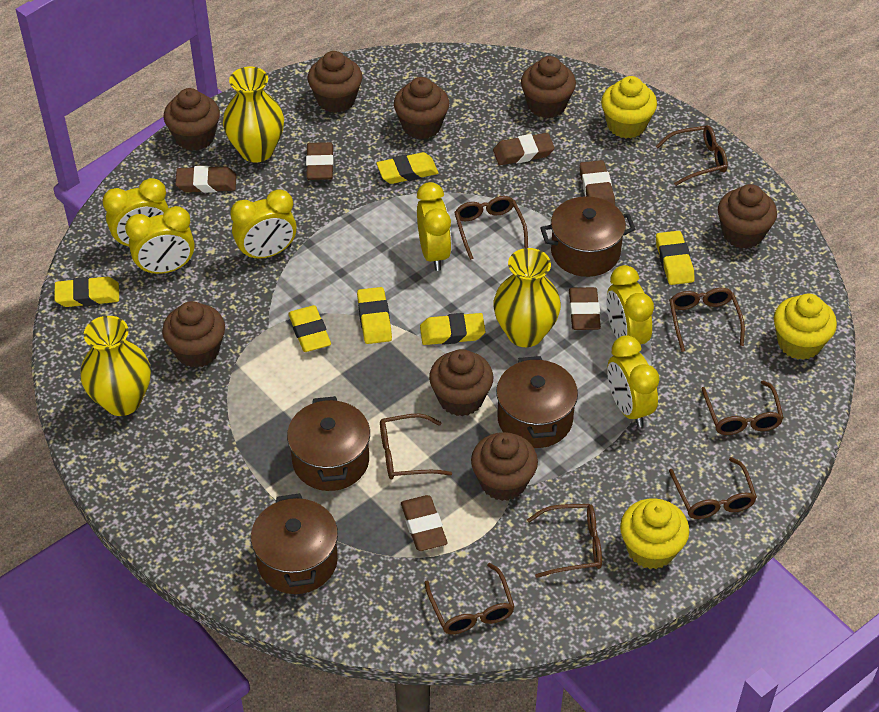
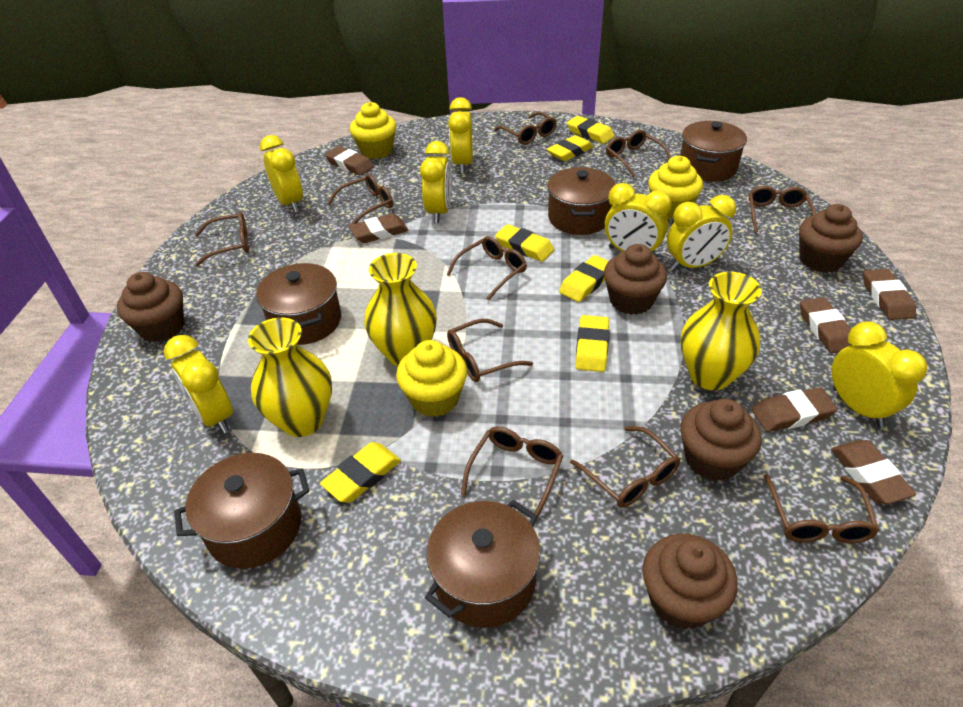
brown cupcake: 8 -> 5
brown glasses: 8 -> 10
brown pot: 4 -> 5
yellow clock: 6 -> 7

